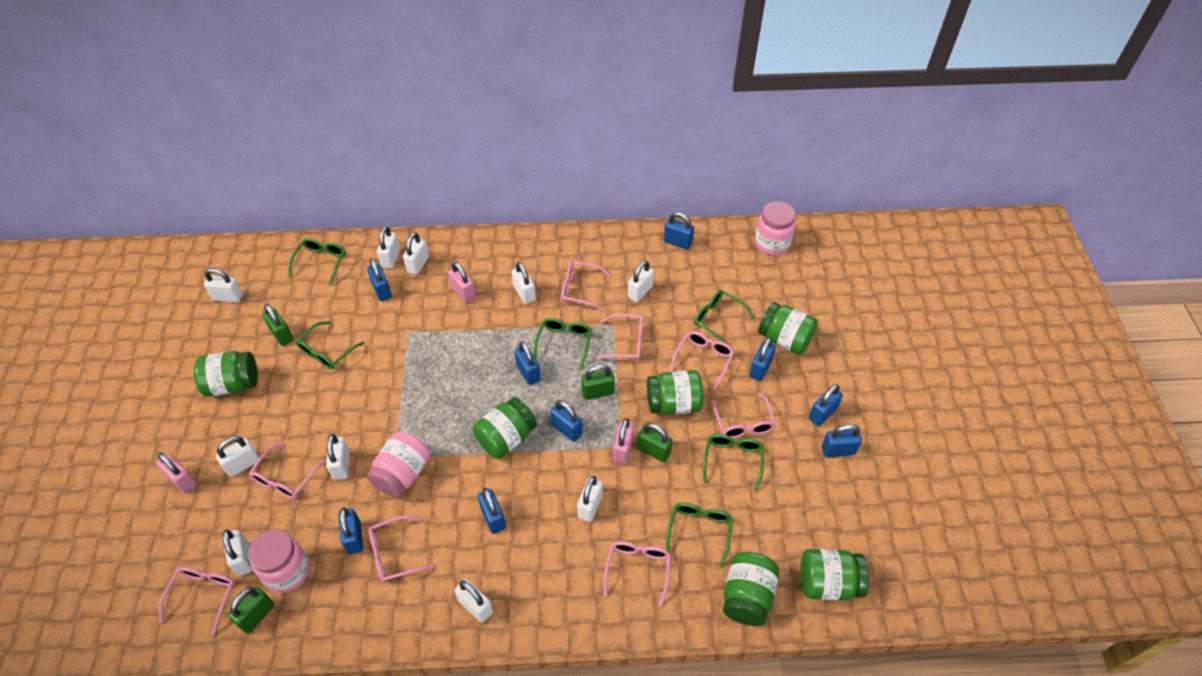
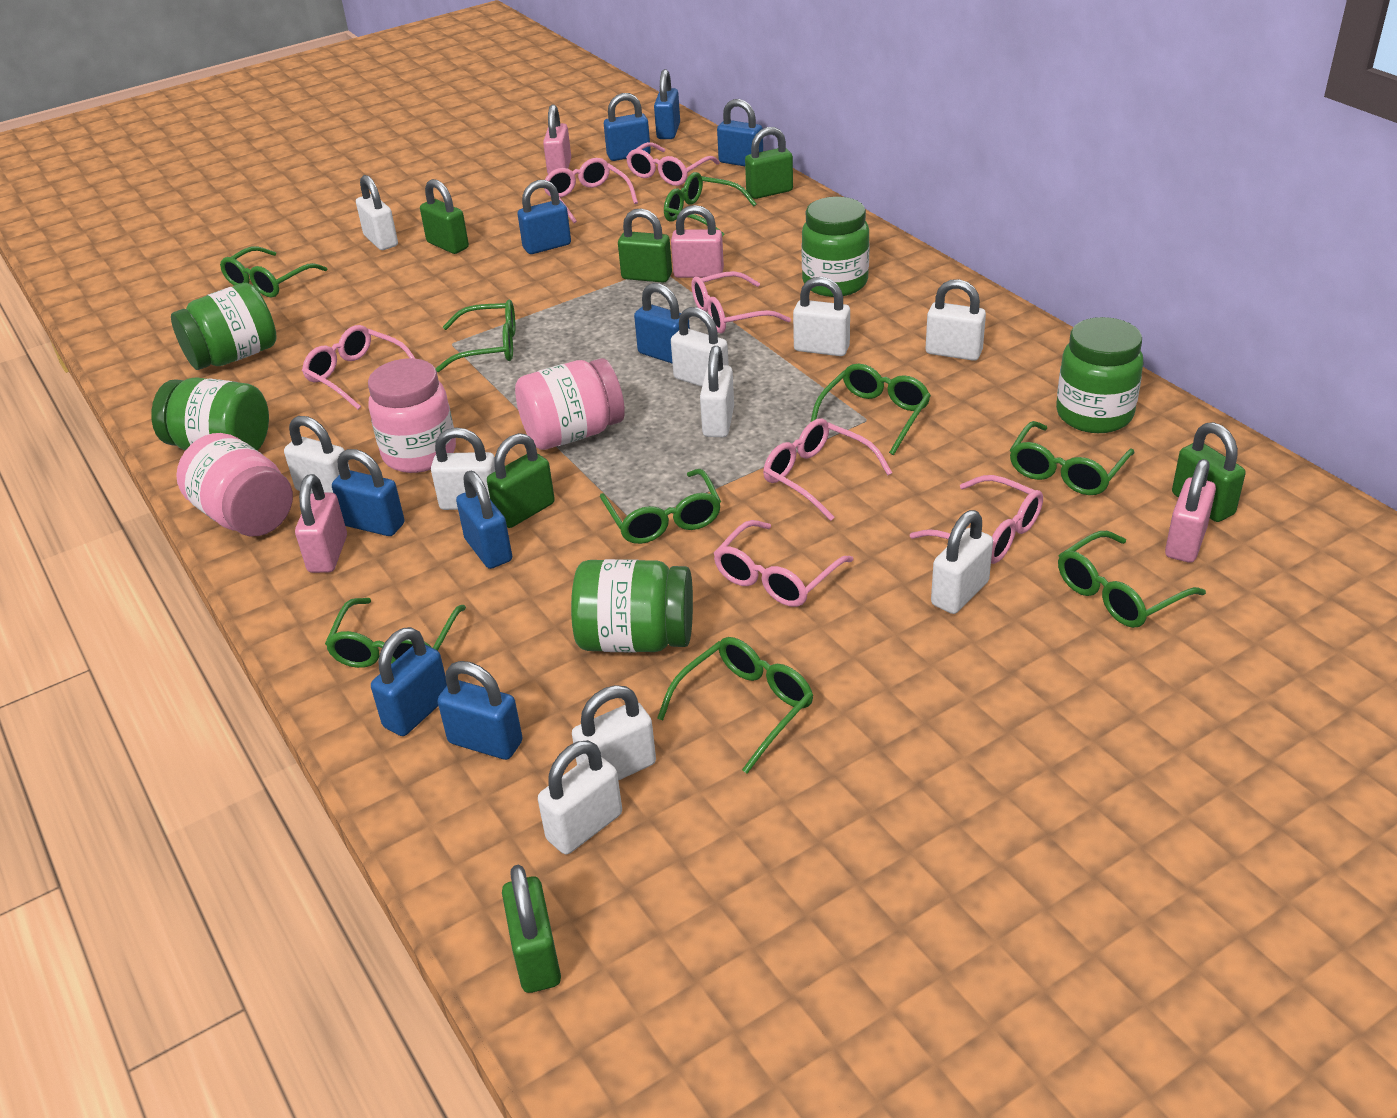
green glasses: 6 -> 9
green jar: 6 -> 5
green padlock: 4 -> 6
pink glasses: 8 -> 7
pink padlock: 3 -> 4

